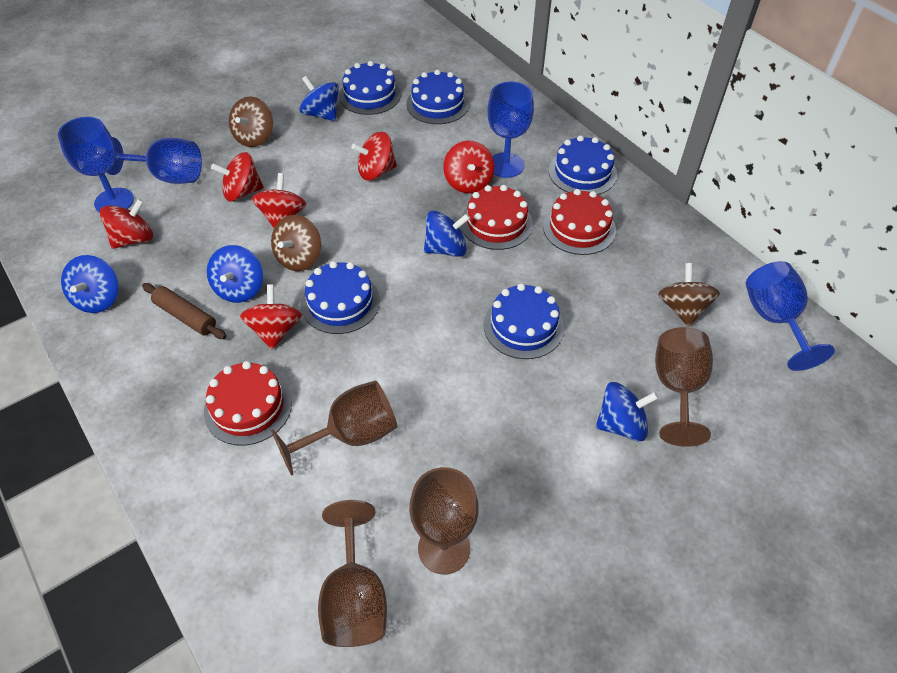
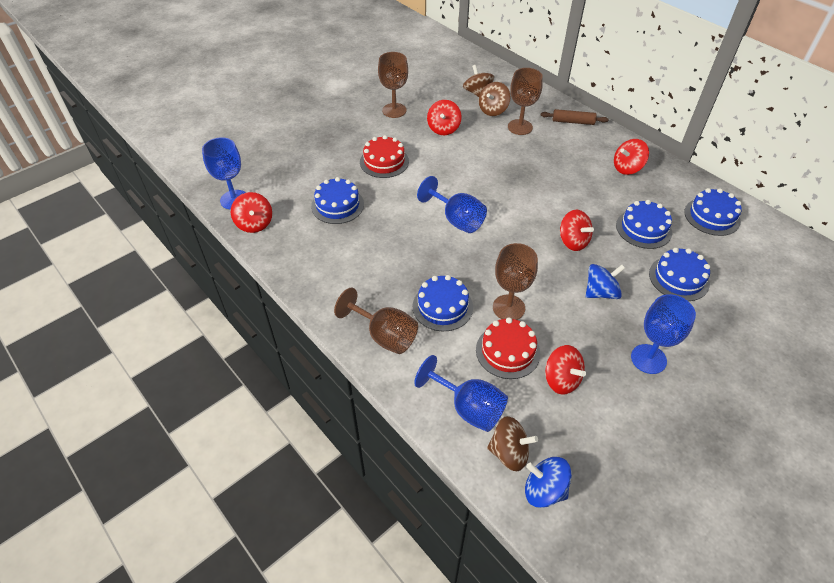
blue spinning top: 5 -> 2
red cake: 3 -> 2
red spinning top: 6 -> 5

